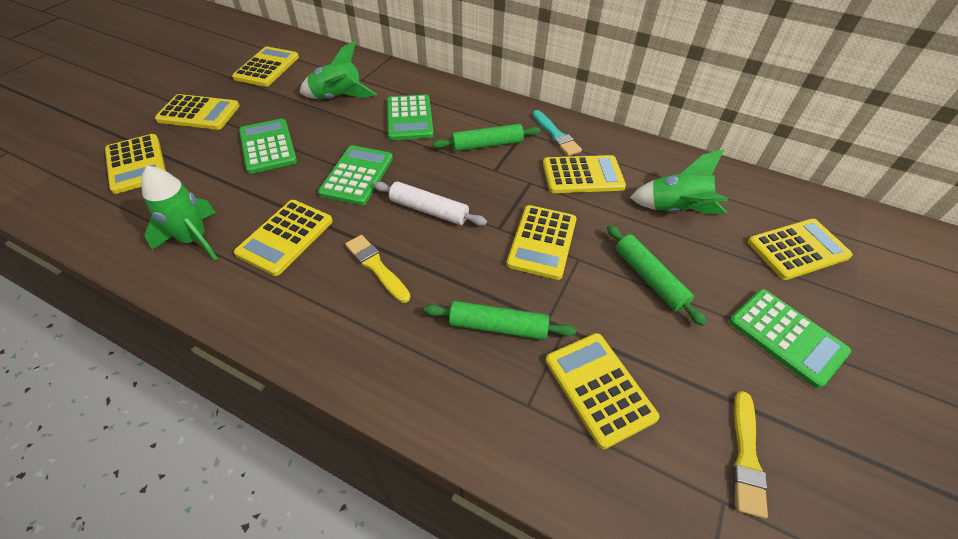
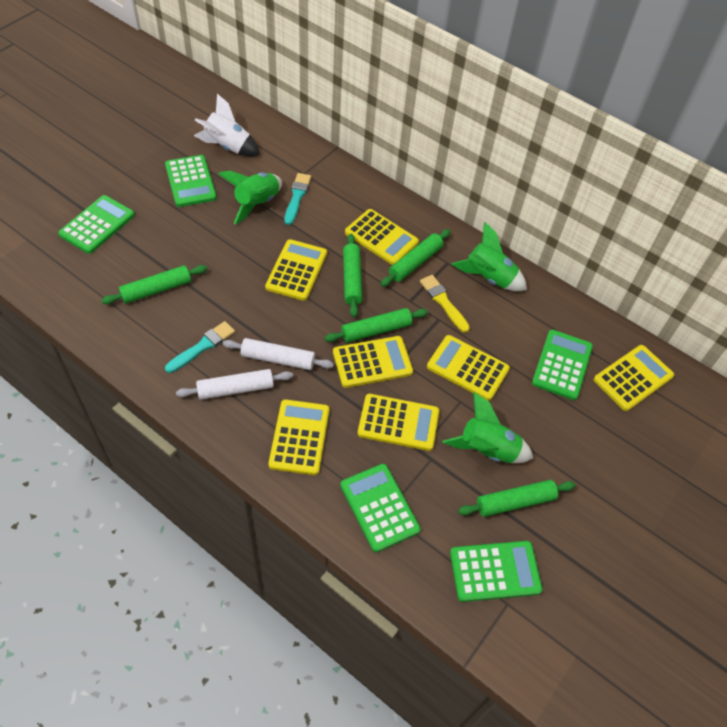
green calculator: 4 -> 5
green rolling pin: 3 -> 5
turquoise brush: 1 -> 2
white rocket: 0 -> 1
white rolling pin: 1 -> 2
yellow brush: 2 -> 1
yellow calculator: 8 -> 7

